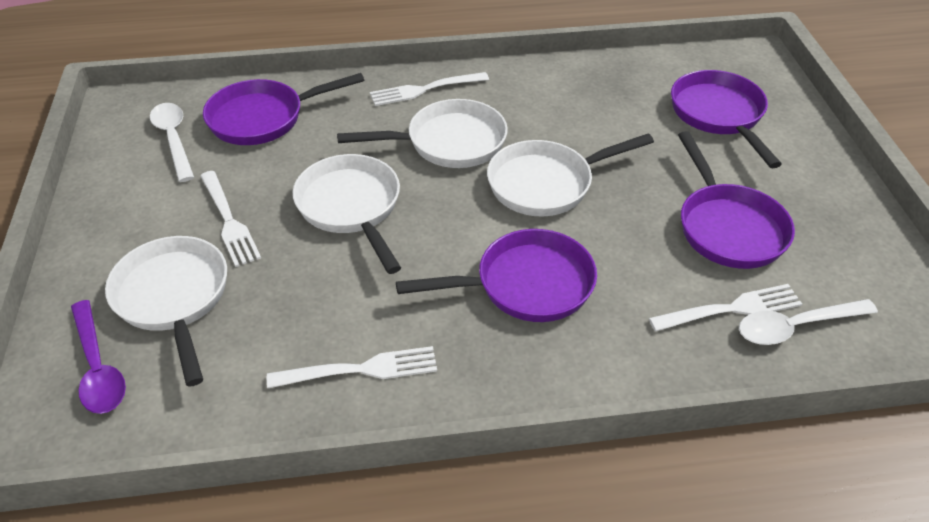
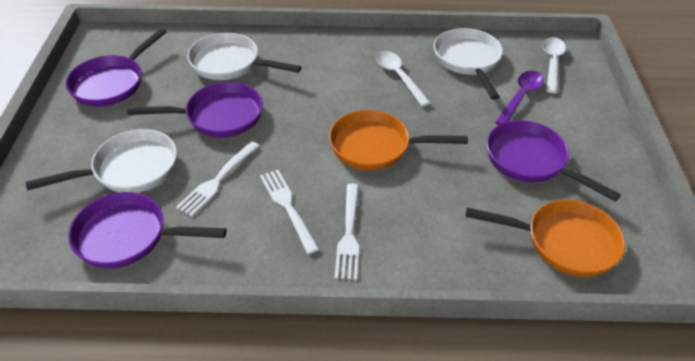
orange pan: 0 -> 2
white fork: 4 -> 3
white pan: 4 -> 3

